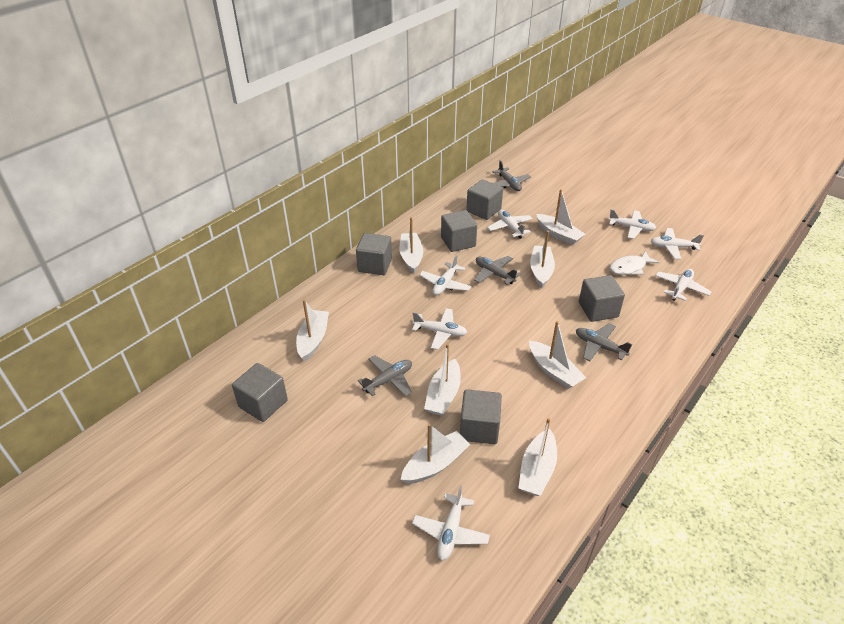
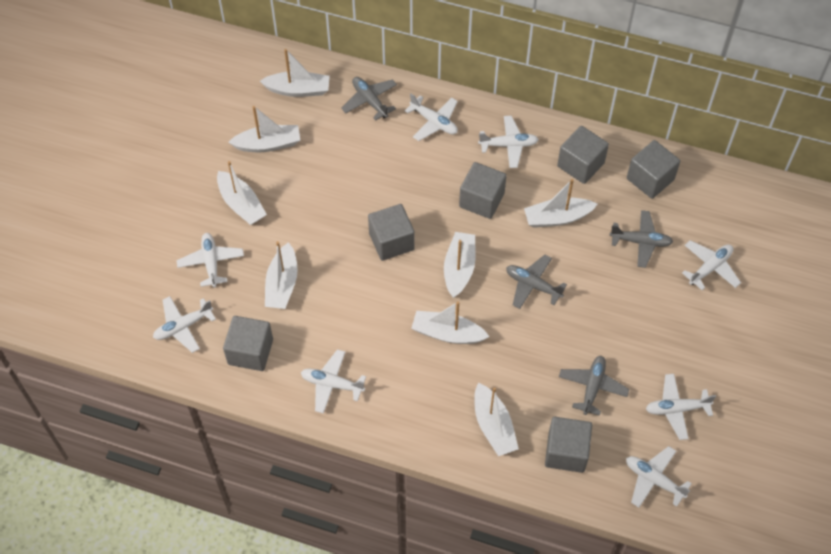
white fish: 1 -> 0
white plane: 7 -> 8

